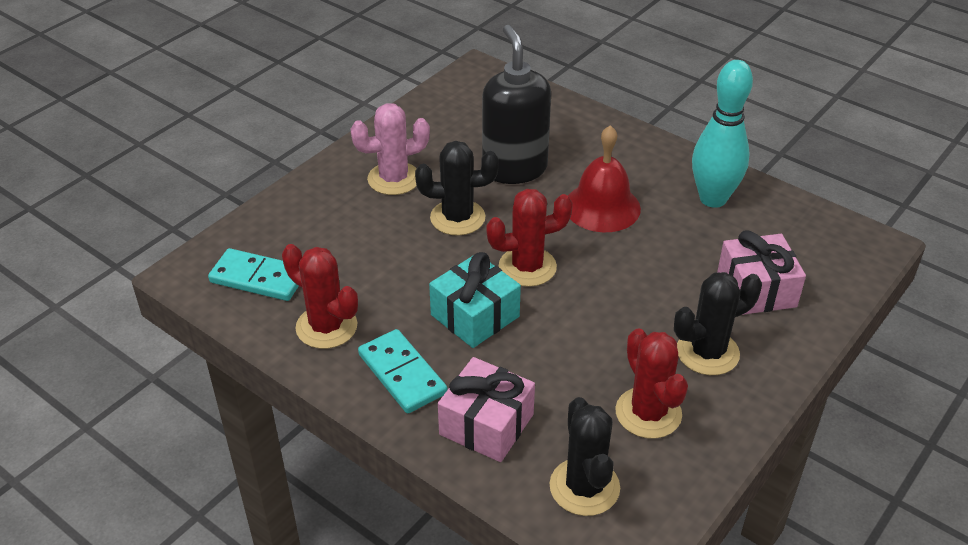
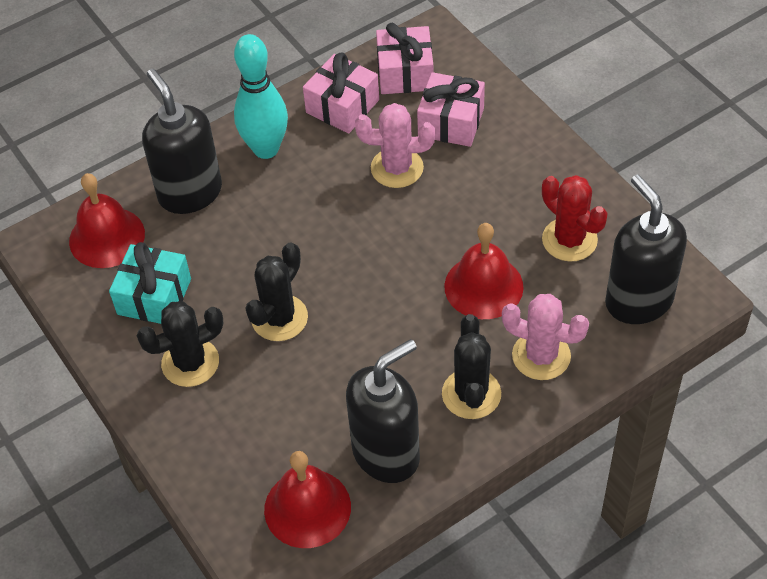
black soap dispenser: 1 -> 3
pink cactus: 1 -> 2
pink gift: 2 -> 3
red bell: 1 -> 3
red cactus: 3 -> 1
turquoise domino: 2 -> 0

